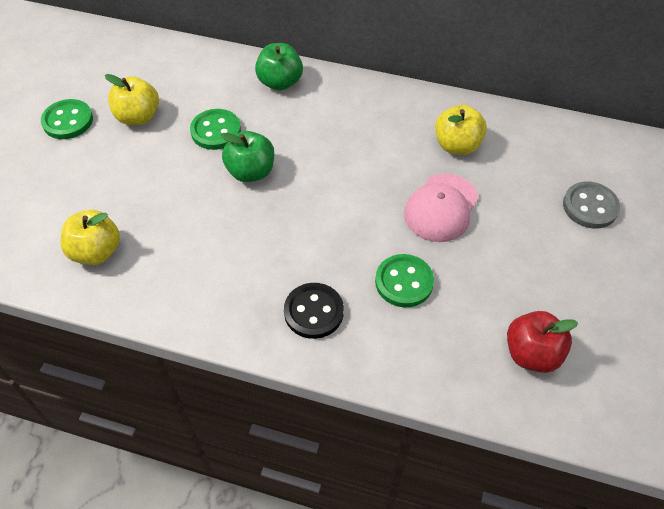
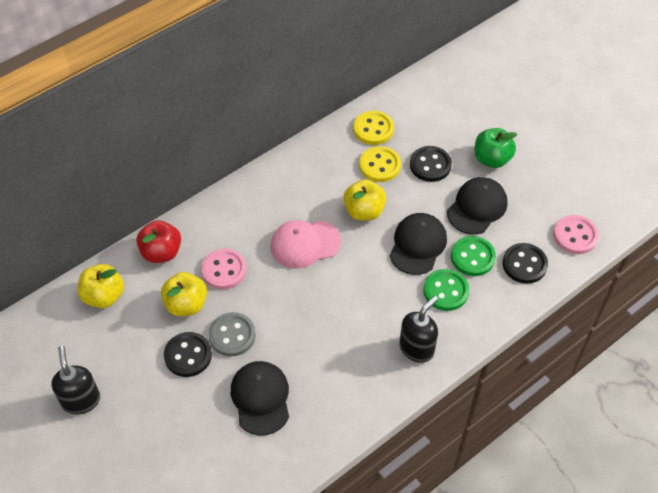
black button: 1 -> 3
black cap: 0 -> 3
black soap dispenser: 0 -> 2
green apple: 2 -> 1
green button: 3 -> 2
pink button: 0 -> 2
yellow button: 0 -> 2

